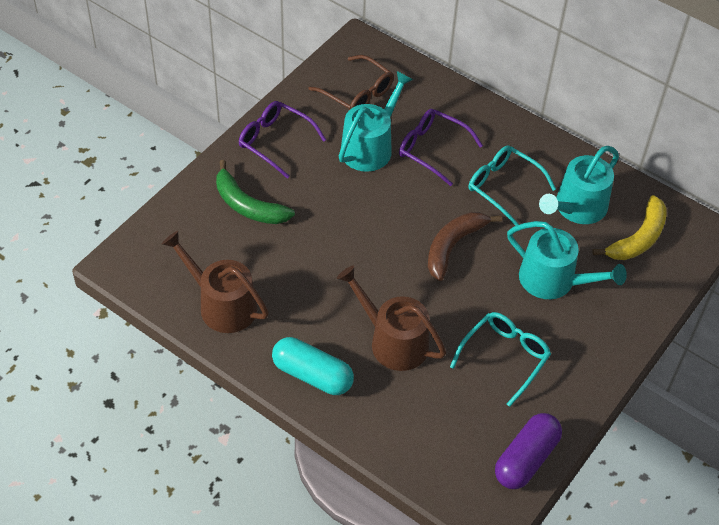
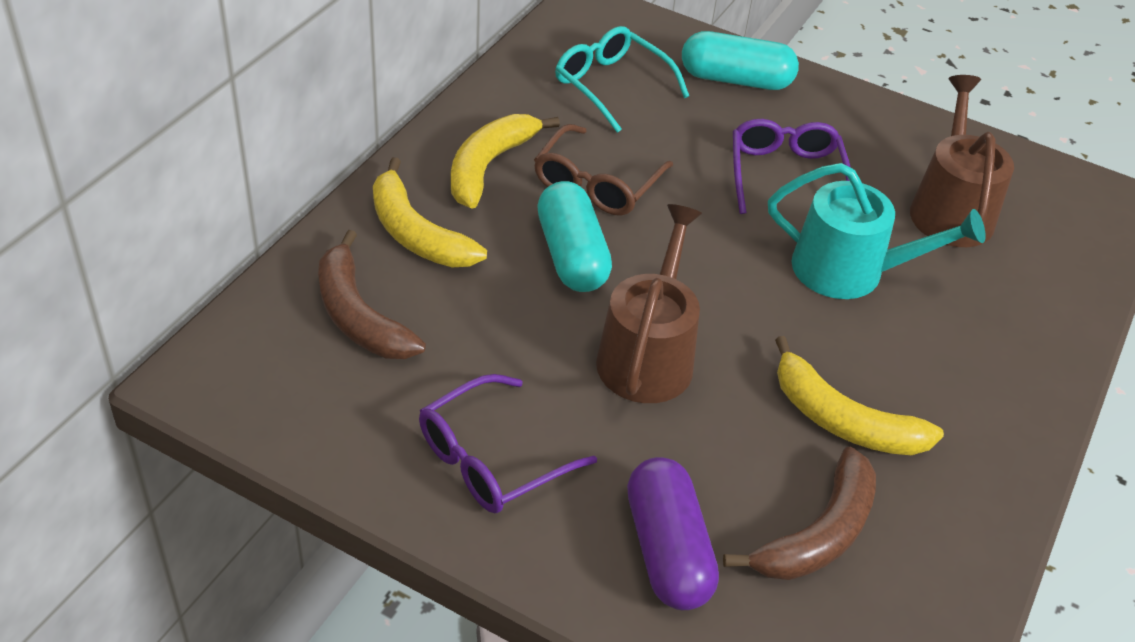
brown banana: 1 -> 2
green banana: 1 -> 0
turquoise capsule: 1 -> 2
turquoise glasses: 2 -> 1
turquoise watering can: 3 -> 1
yellow banana: 1 -> 3

